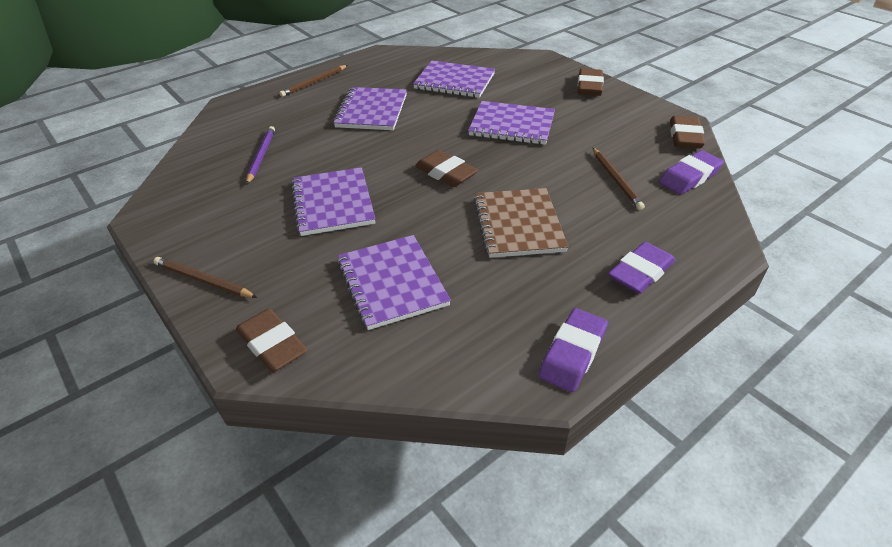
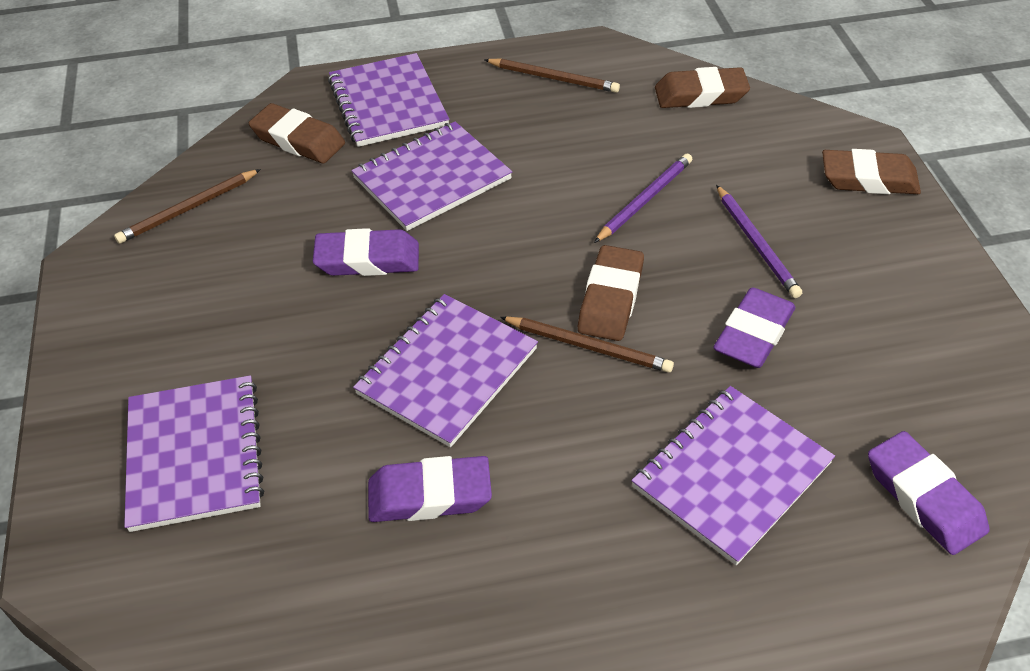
brown notebook: 1 -> 0
purple eraser: 3 -> 4
purple pencil: 1 -> 2

